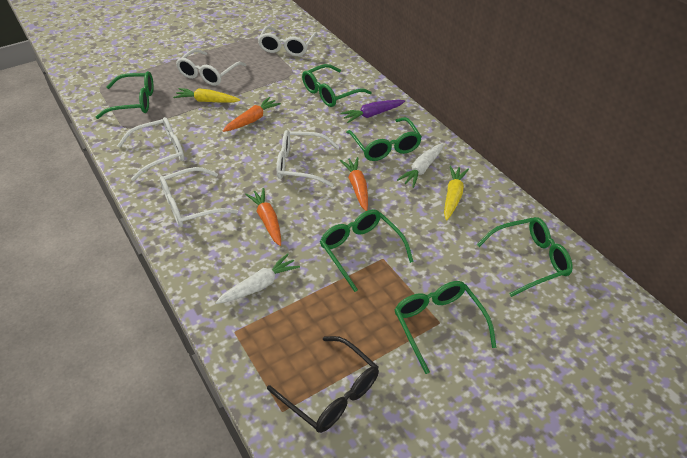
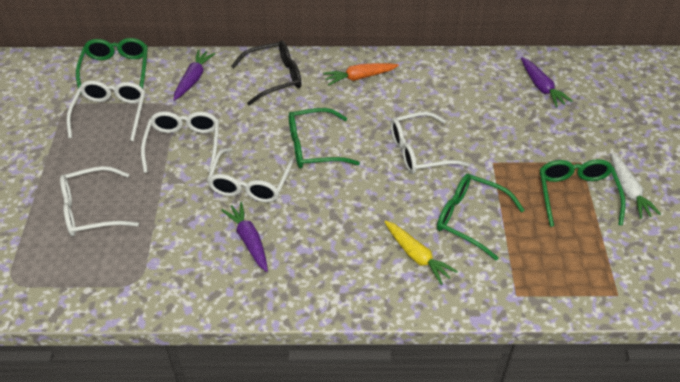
green glasses: 6 -> 4
orange carrot: 3 -> 1
purple carrot: 1 -> 3
white carrot: 2 -> 1
yellow carrot: 2 -> 1

